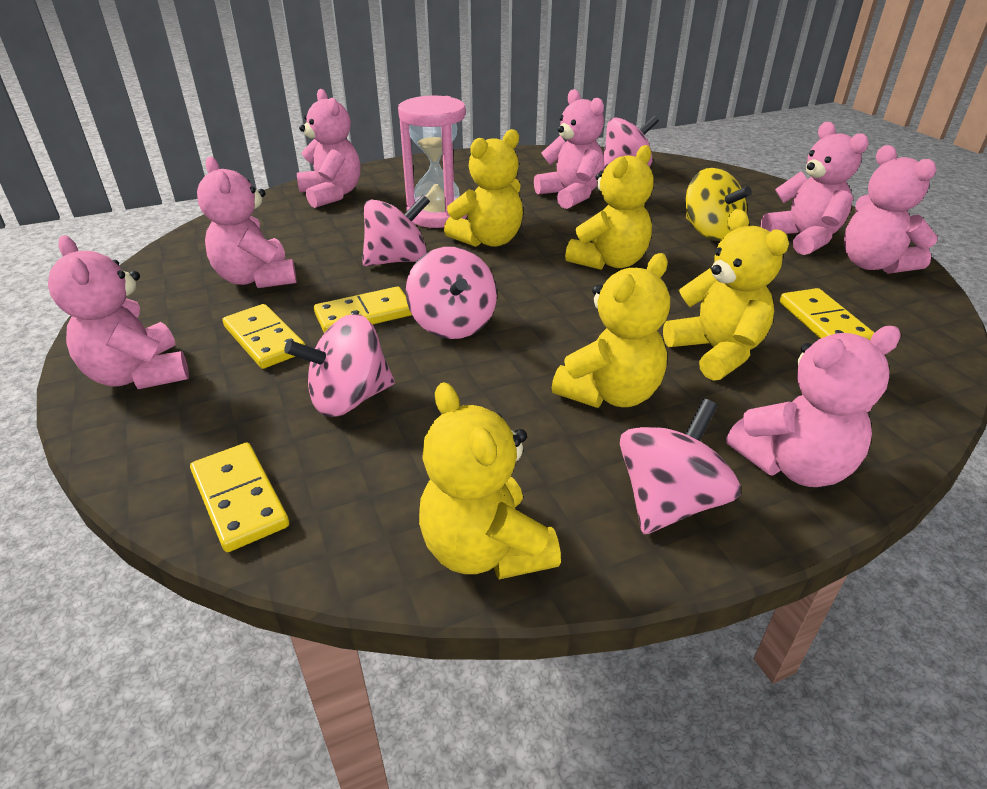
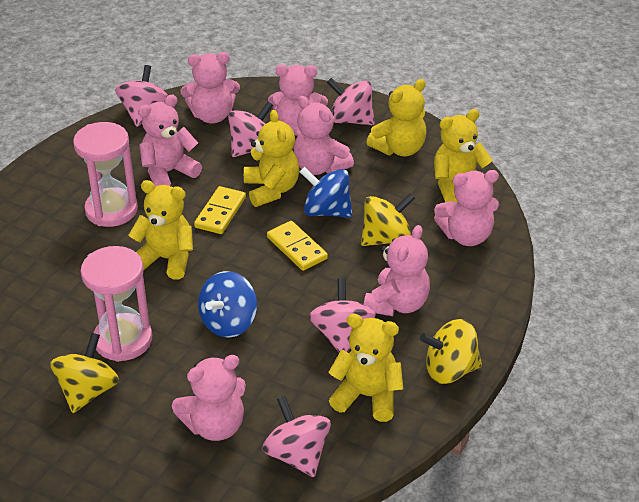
blue spinning top: 0 -> 2
pink hourglass: 1 -> 2
yellow domino: 4 -> 2
yellow spinning top: 1 -> 3

